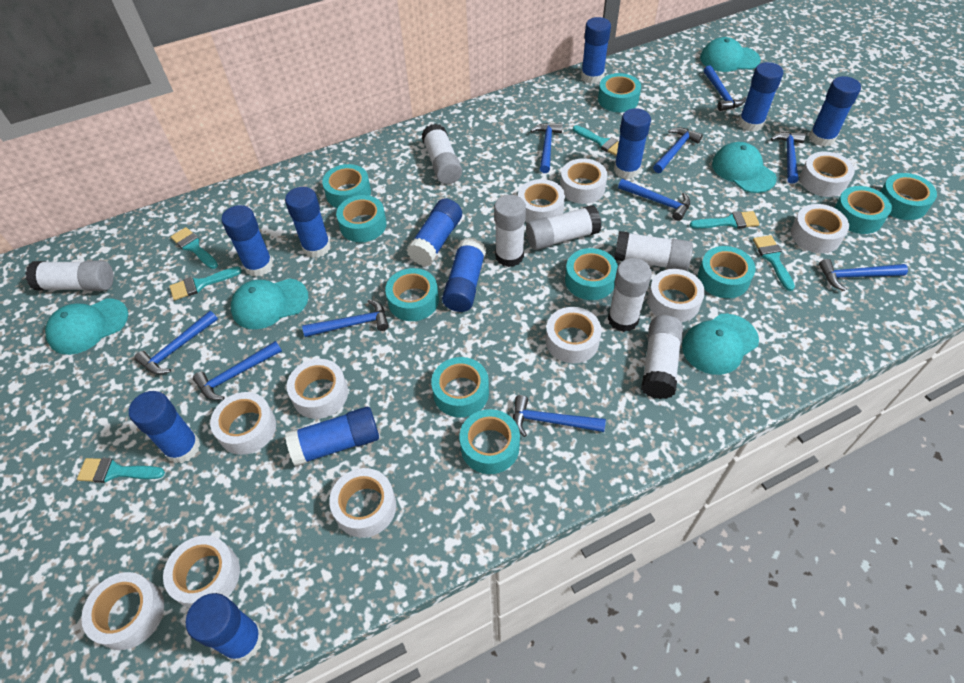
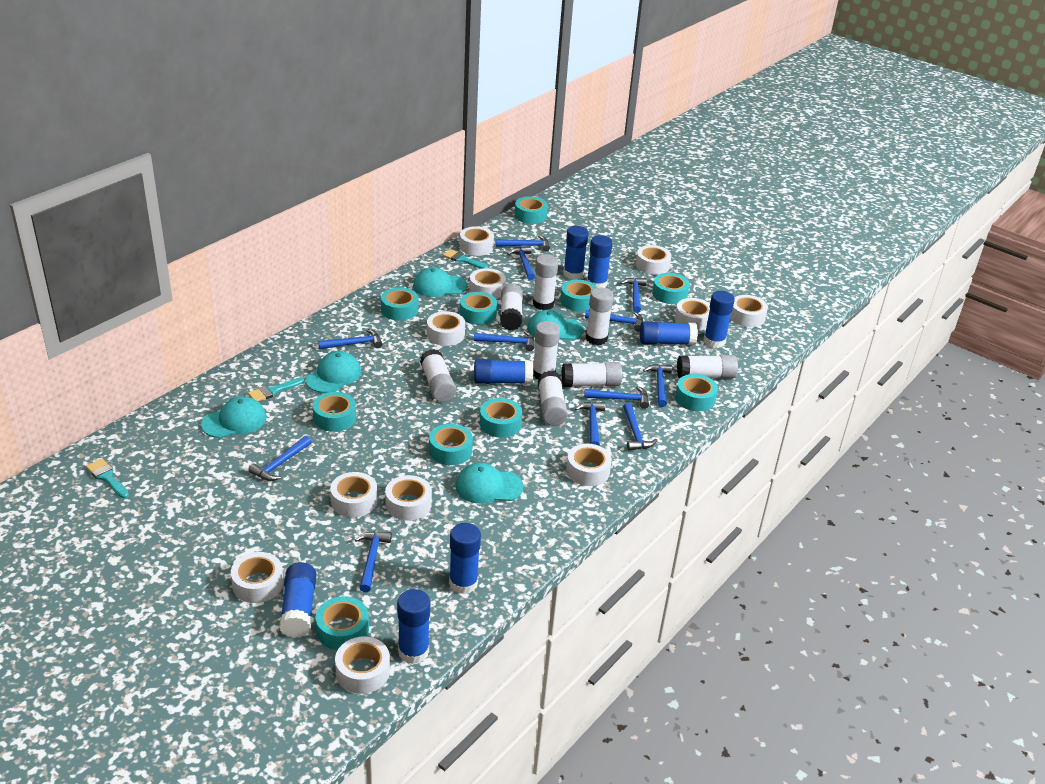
blue glue stick: 11 -> 8
blue hammer: 10 -> 12
turquoise brush: 6 -> 3
white glue stick: 7 -> 8

